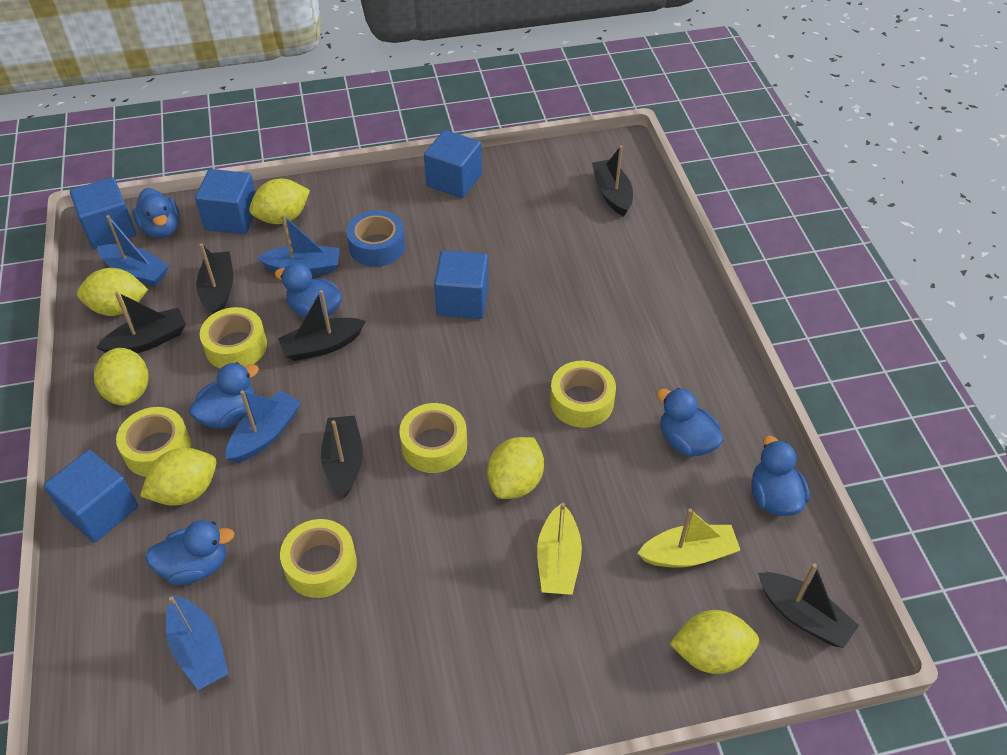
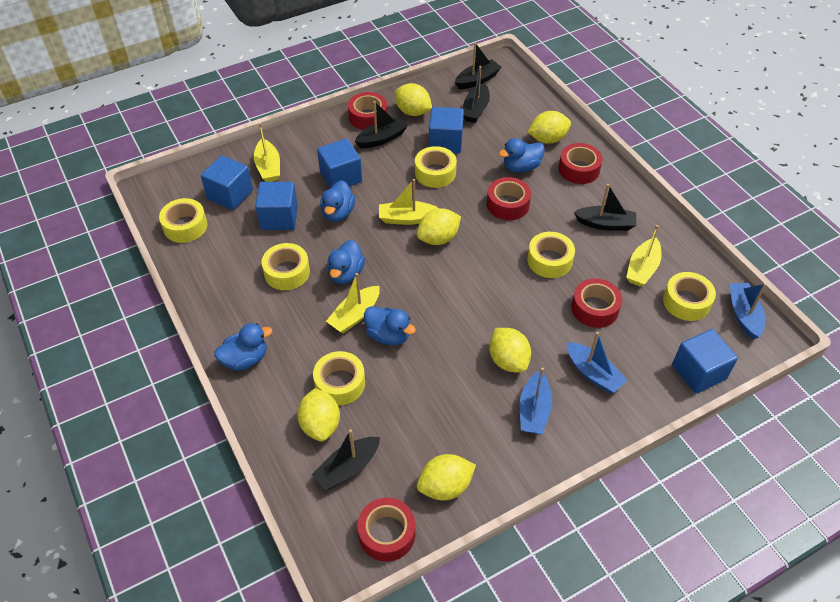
black boat: 6 -> 5
blue boat: 4 -> 3
blue duck: 6 -> 5
blue tape: 1 -> 0
red tape: 0 -> 5
yellow boat: 2 -> 4
yellow tape: 5 -> 6

